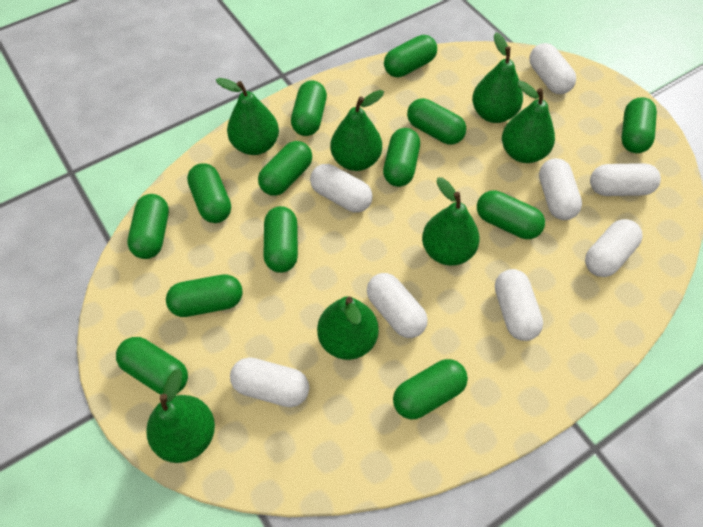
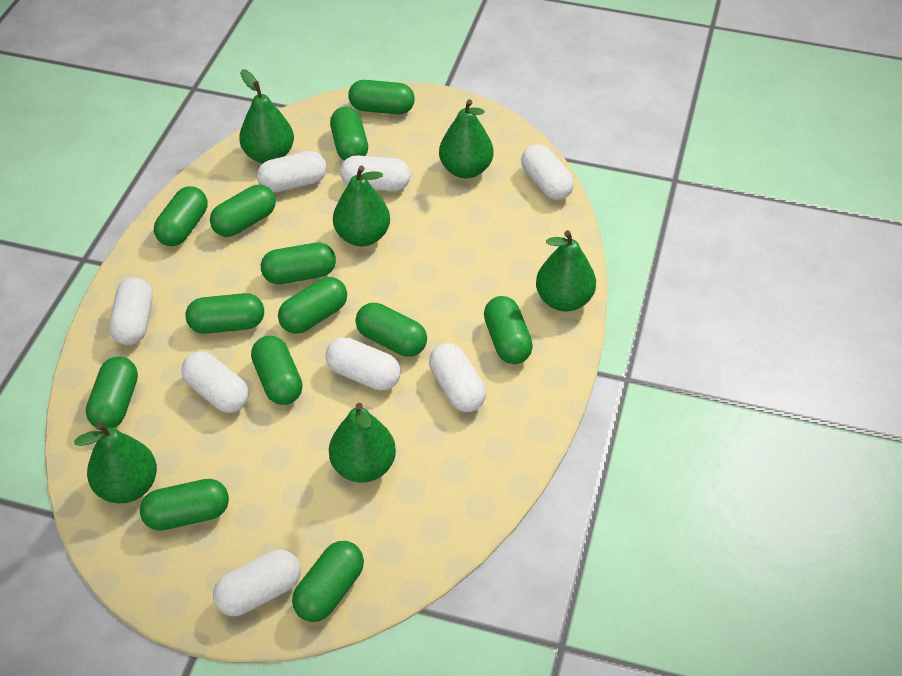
green pear: 7 -> 6

